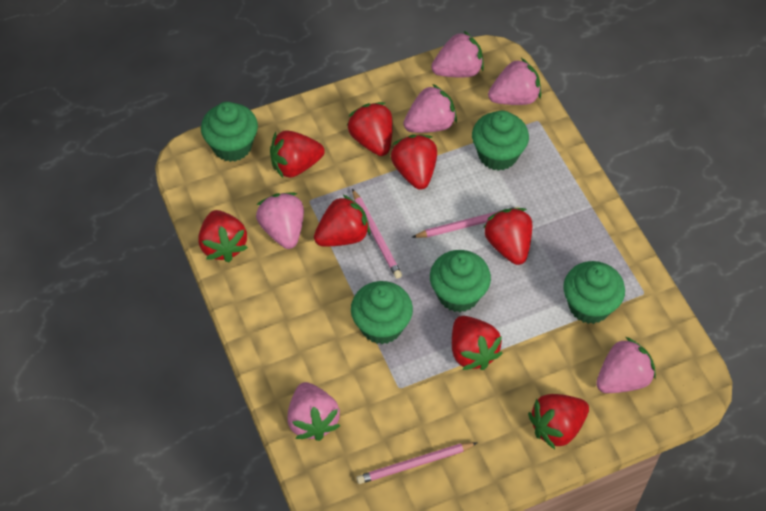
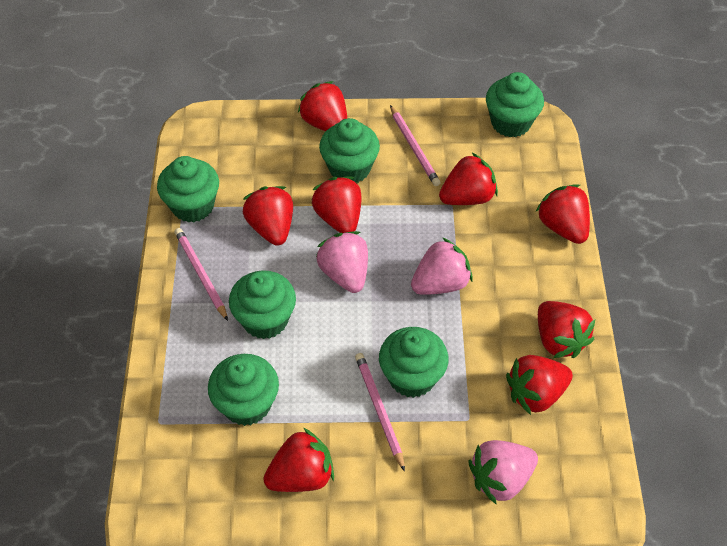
green cupcake: 5 -> 6
pink strawberry: 6 -> 3

